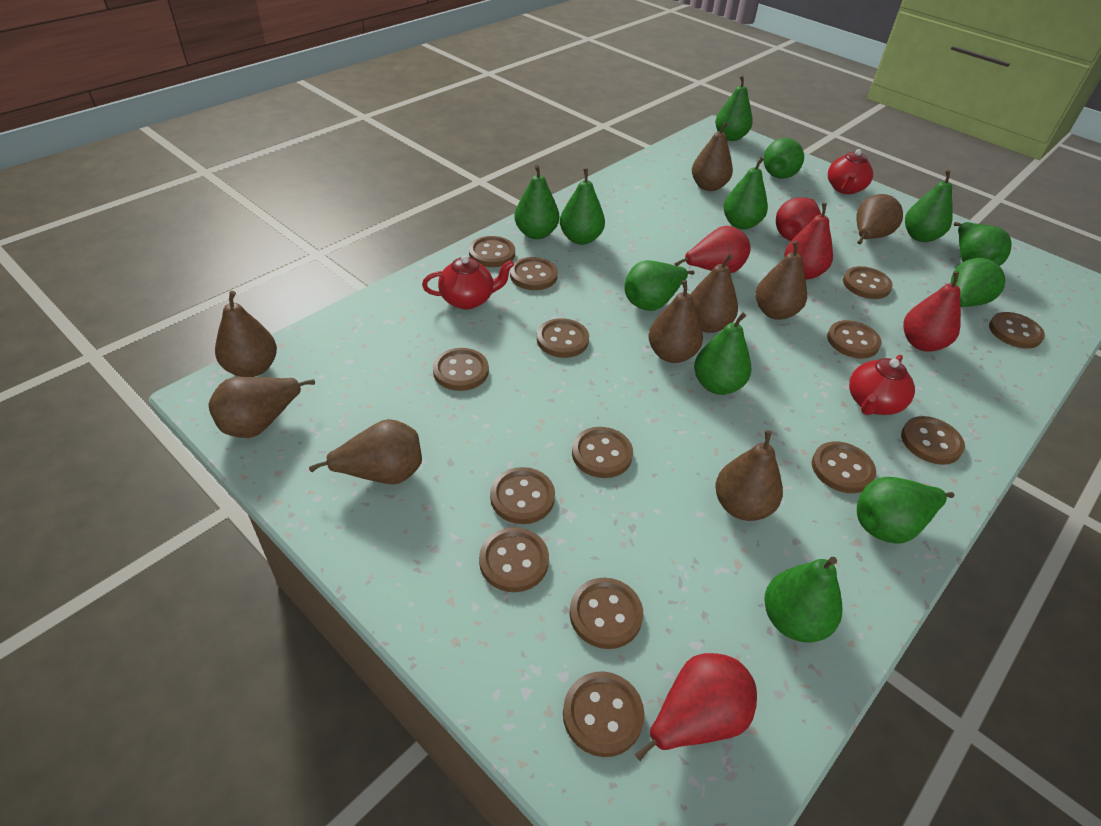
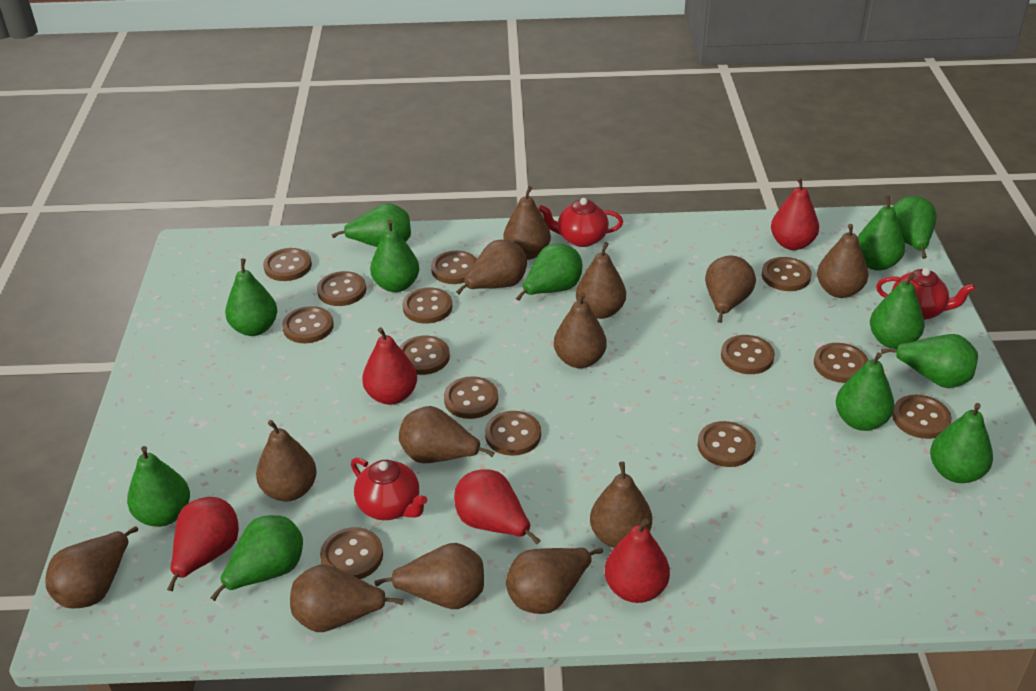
brown pear: 9 -> 13

